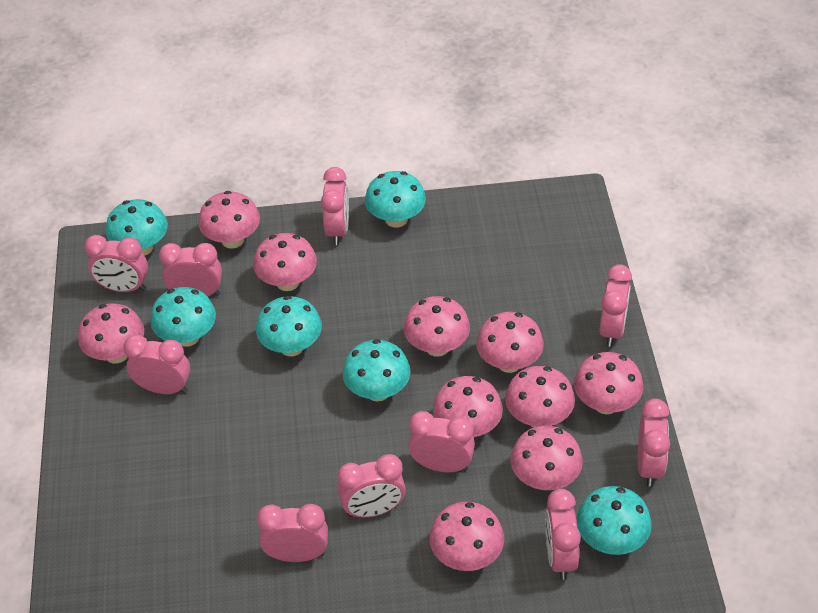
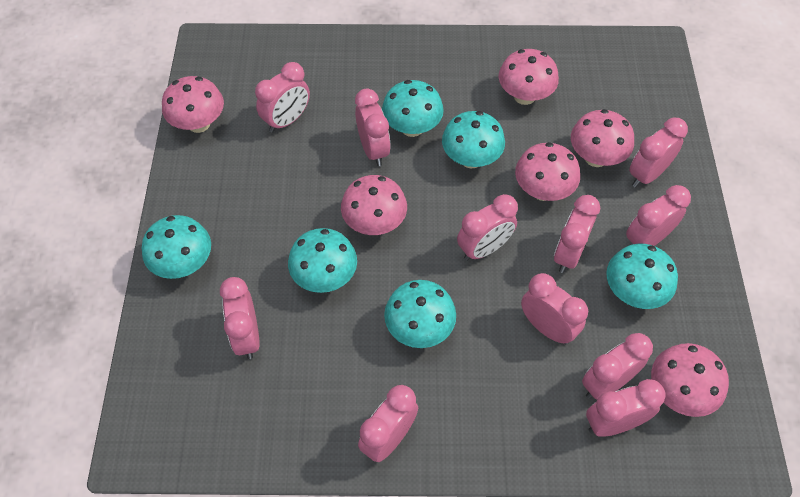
pink clock: 10 -> 11
pink mushroom: 10 -> 6

